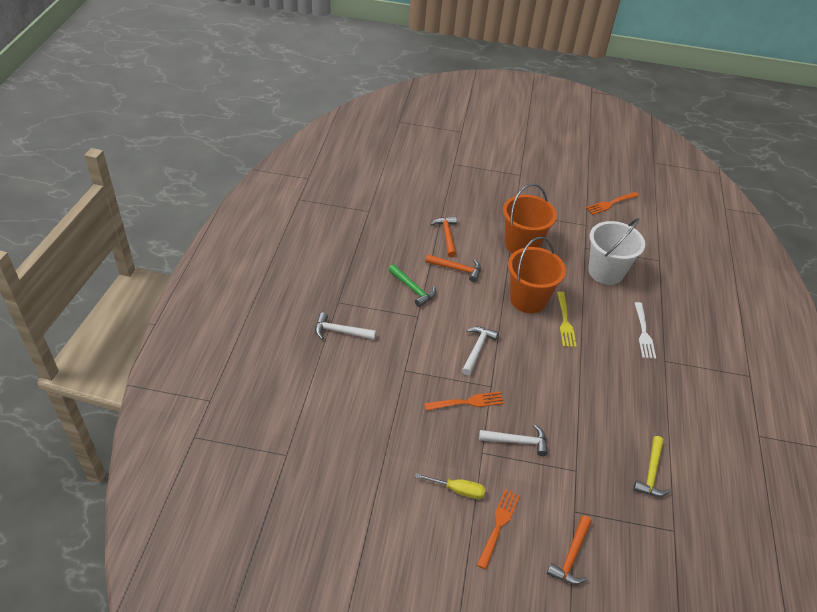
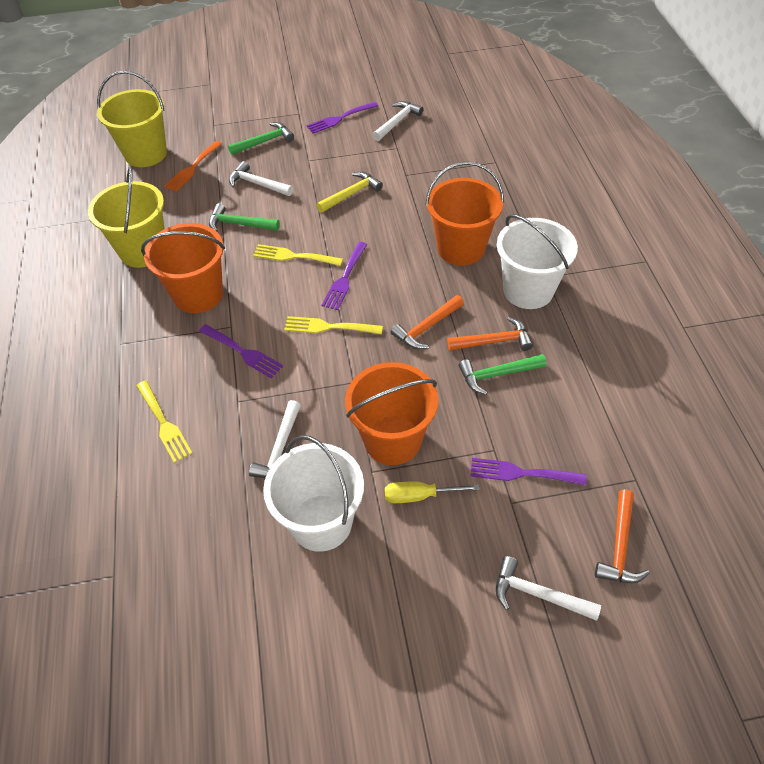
green hammer: 1 -> 3
orange bucket: 2 -> 3
orange fork: 3 -> 1
purple fork: 0 -> 4
white bucket: 1 -> 2
white fork: 1 -> 0
white hammer: 3 -> 4
yellow bucket: 0 -> 2
yellow fork: 1 -> 3

